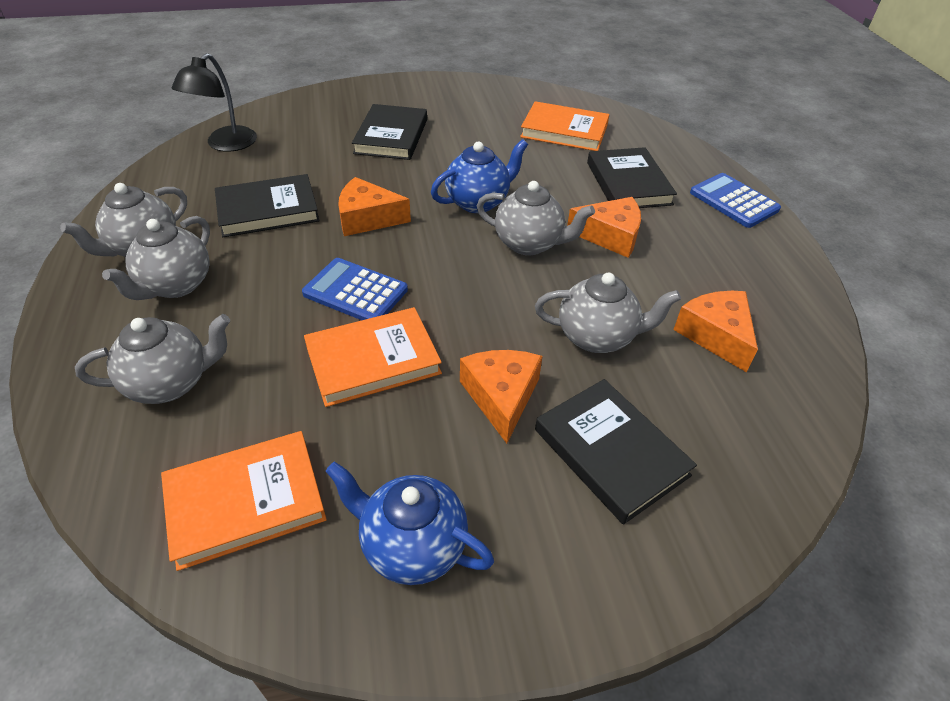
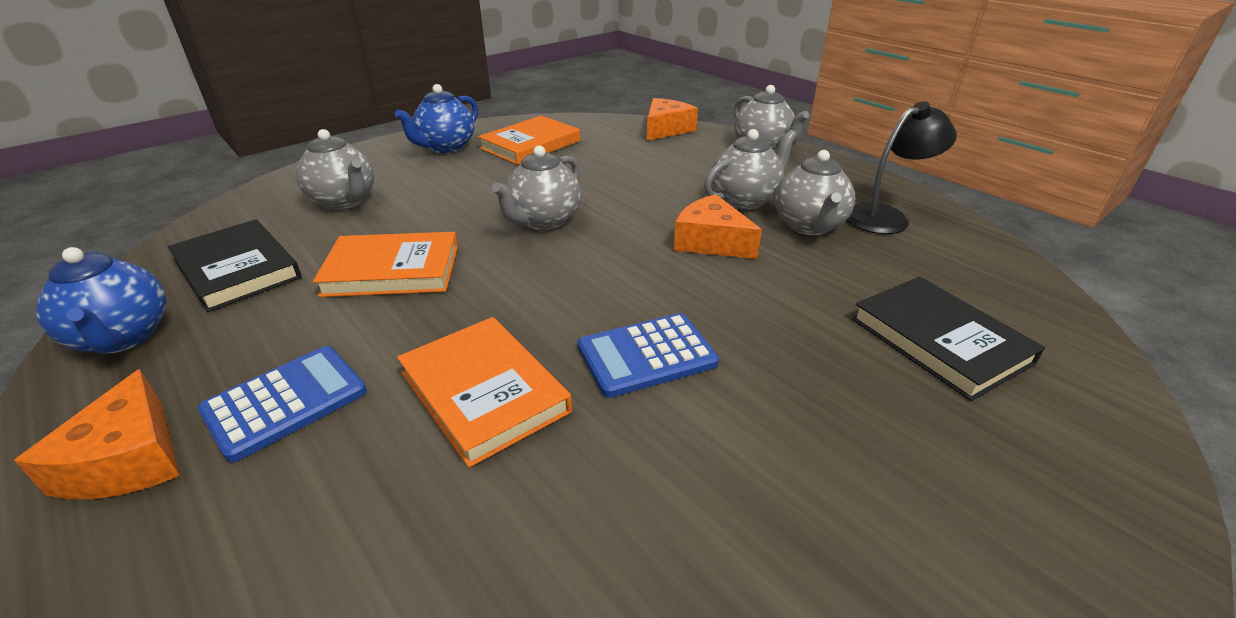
black book: 4 -> 2
orange cheese: 4 -> 3

